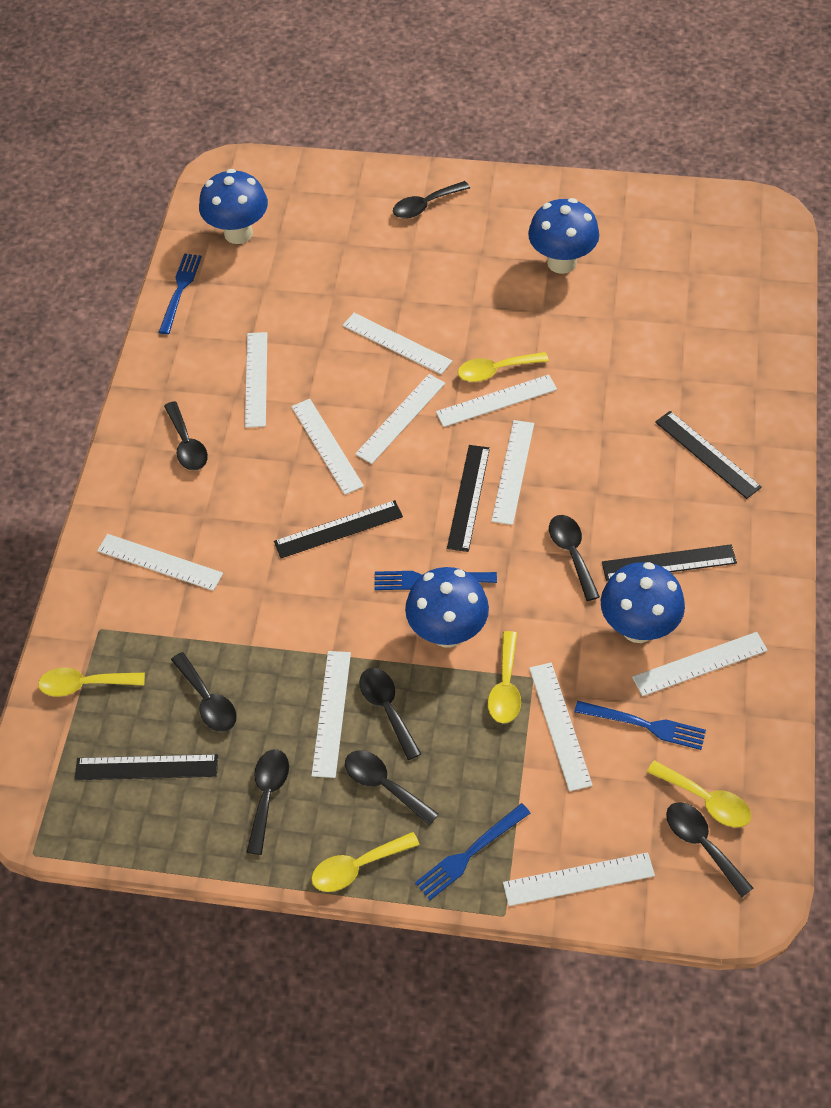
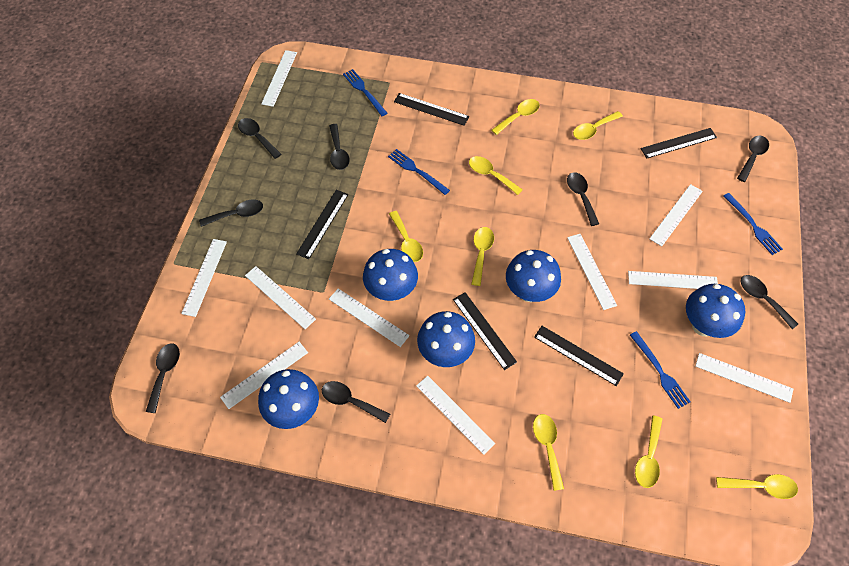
blue mushroom: 4 -> 5
white ruler: 11 -> 10
yellow spoon: 5 -> 8

